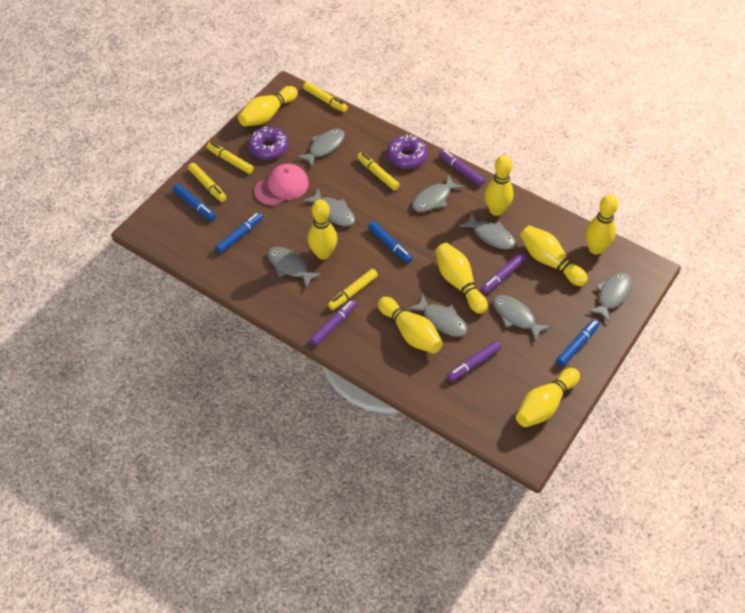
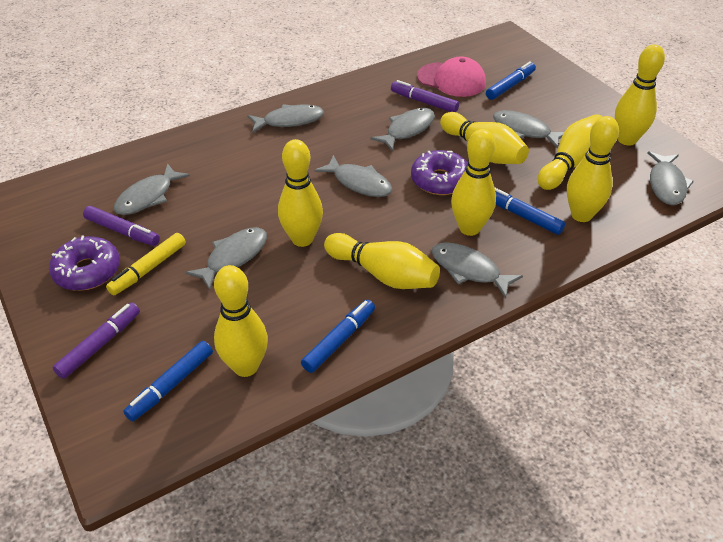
purple marker: 4 -> 3
yellow marker: 5 -> 1

